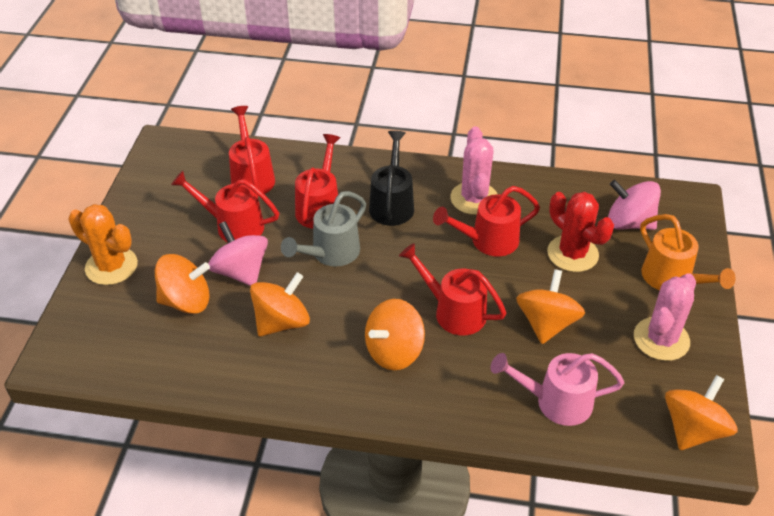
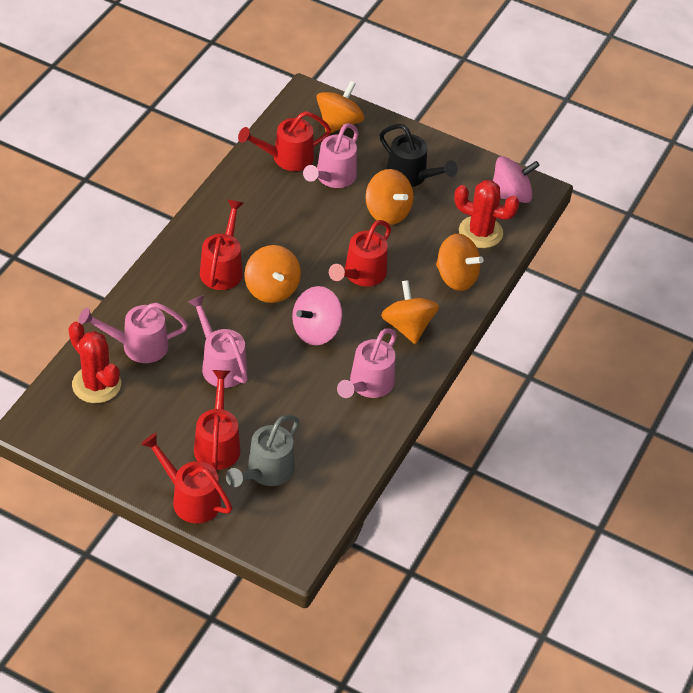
orange cactus: 1 -> 0
orange watering can: 1 -> 0
pink cactus: 2 -> 0
pink watering can: 1 -> 4
red cactus: 1 -> 2

